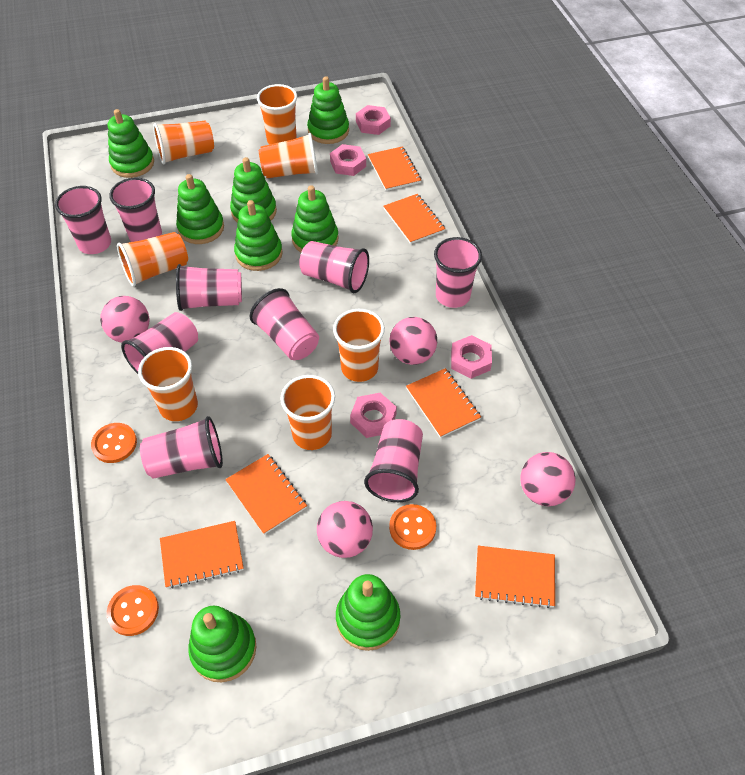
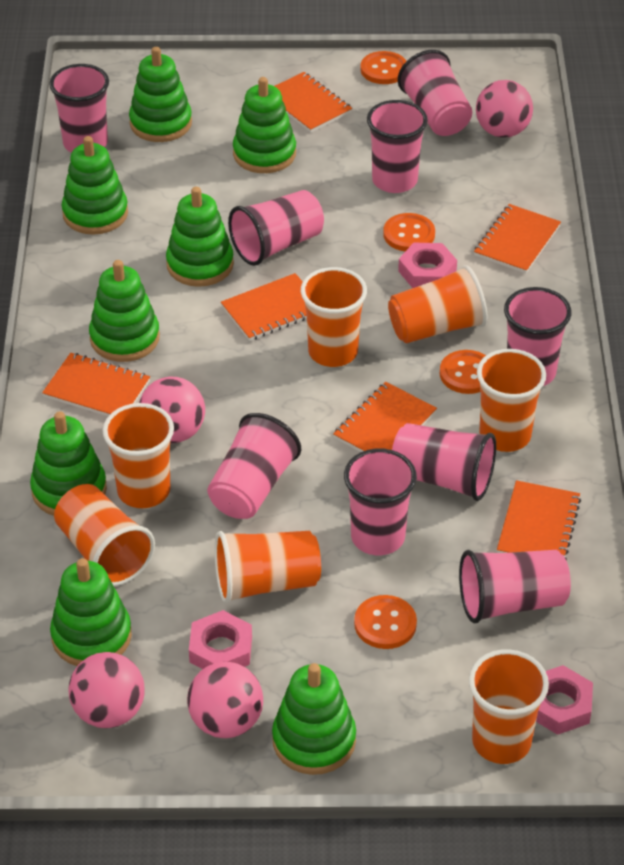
orange button: 3 -> 4
pink nut: 4 -> 3

